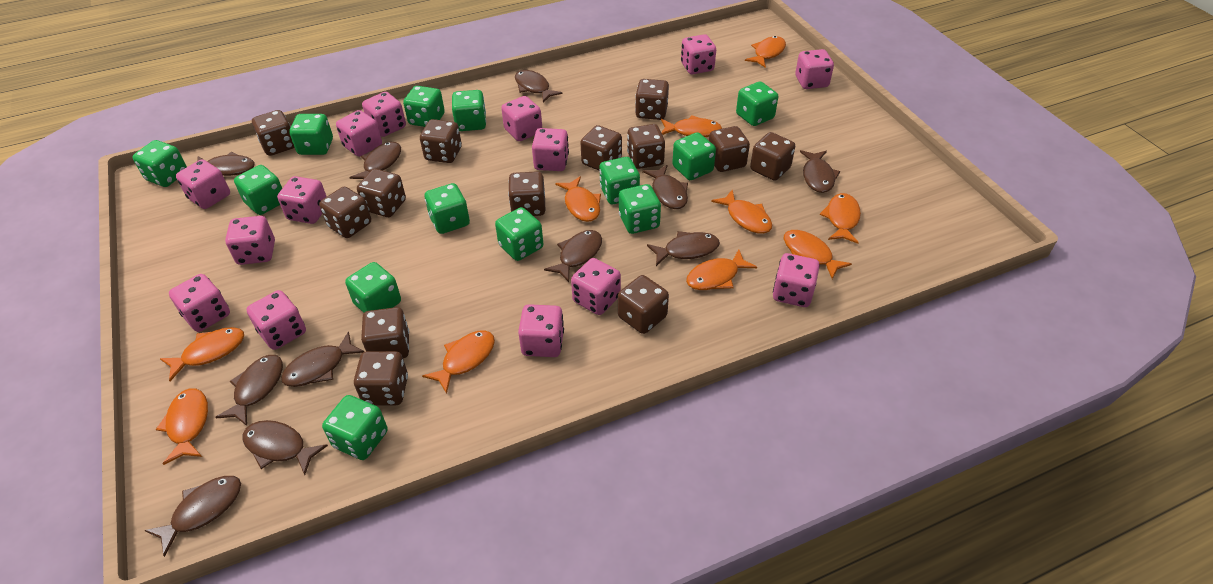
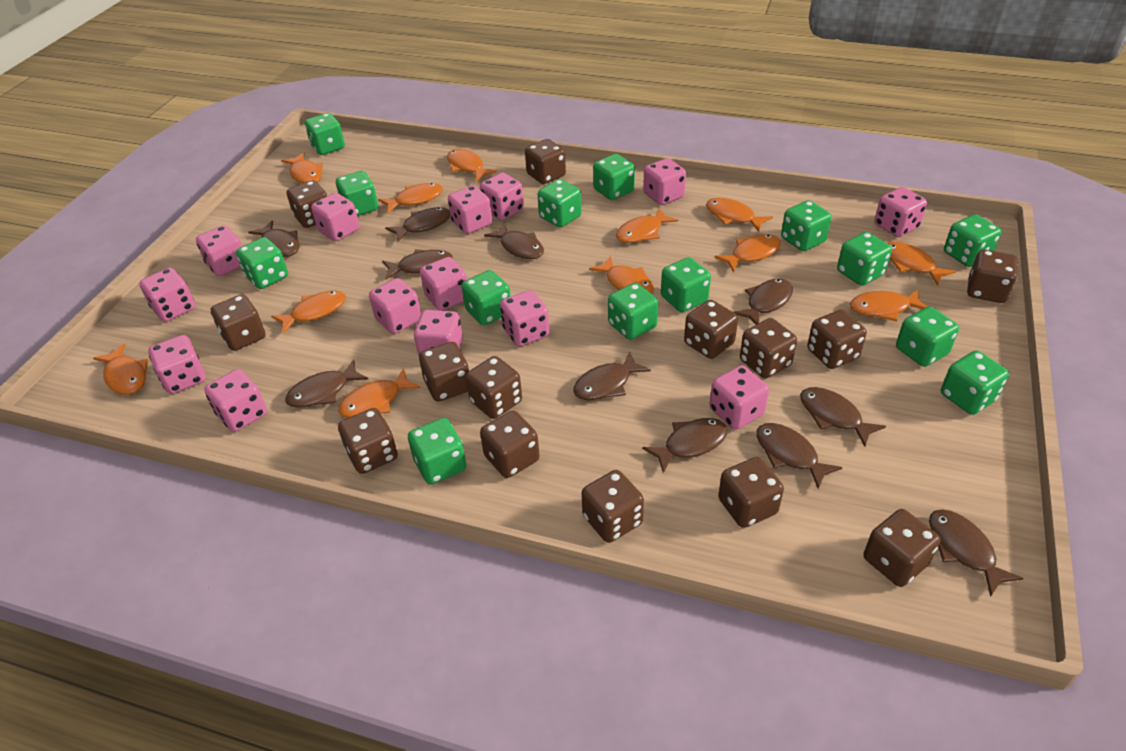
brown dice: 13 -> 14
green dice: 13 -> 14
orange fish: 10 -> 12

